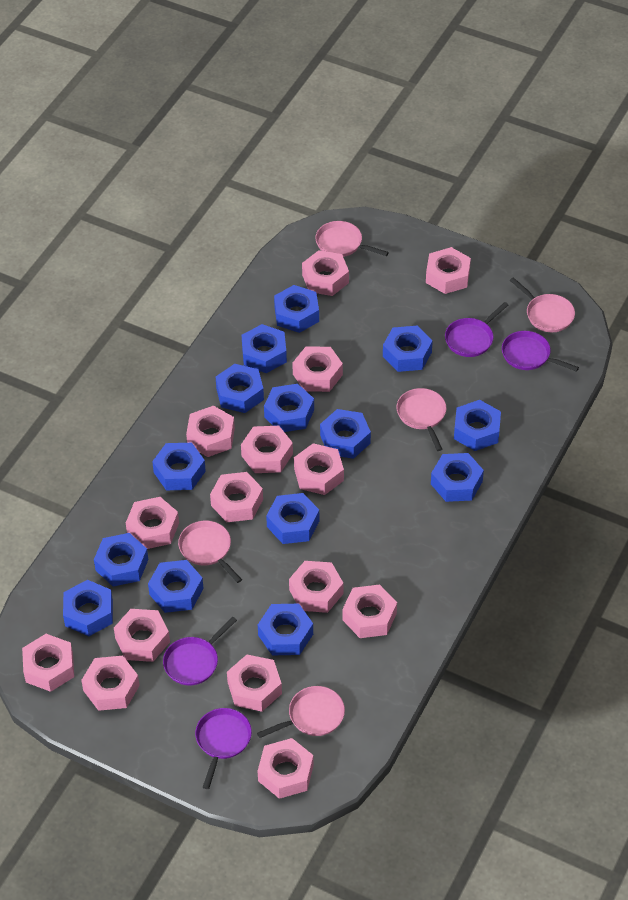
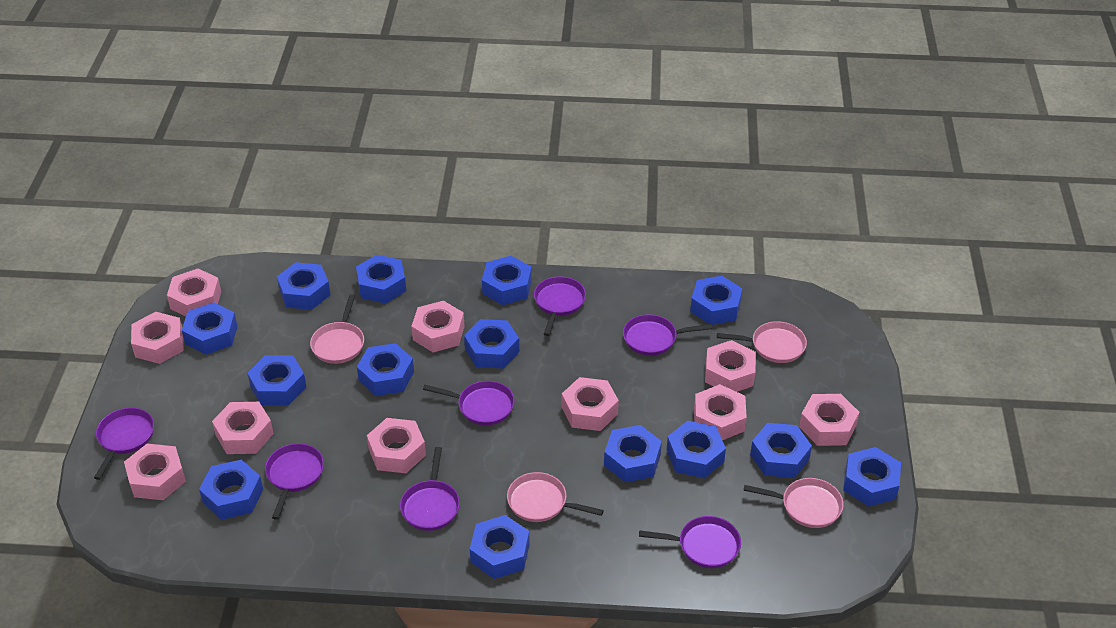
pink nut: 15 -> 10
pink pan: 5 -> 4
purple pan: 4 -> 7

